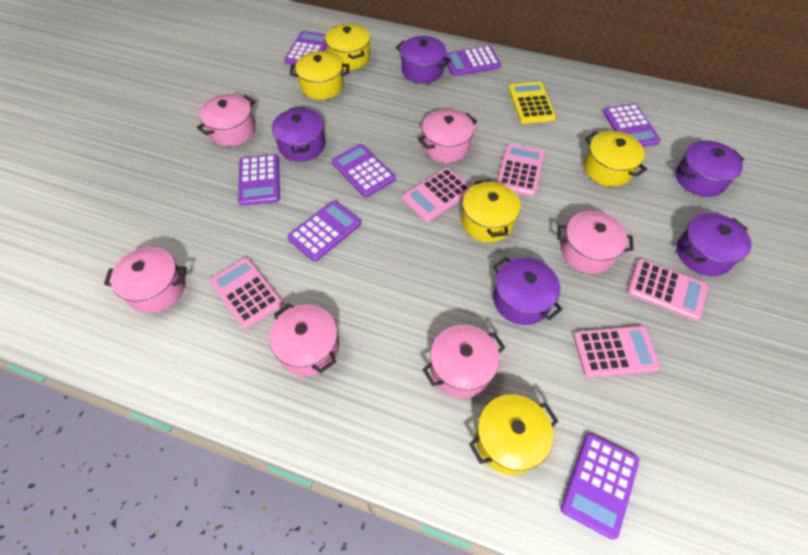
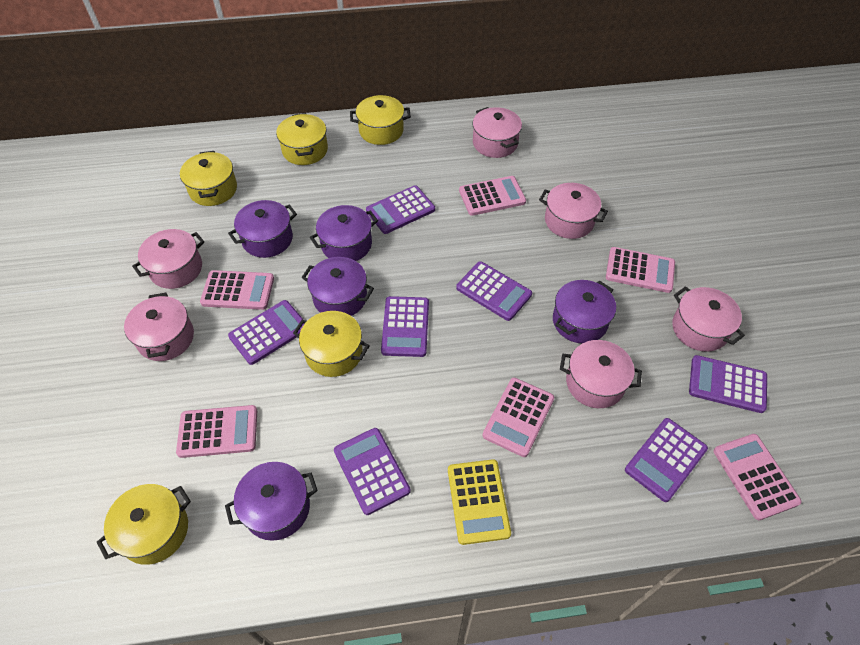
pink calculator: 5 -> 6

